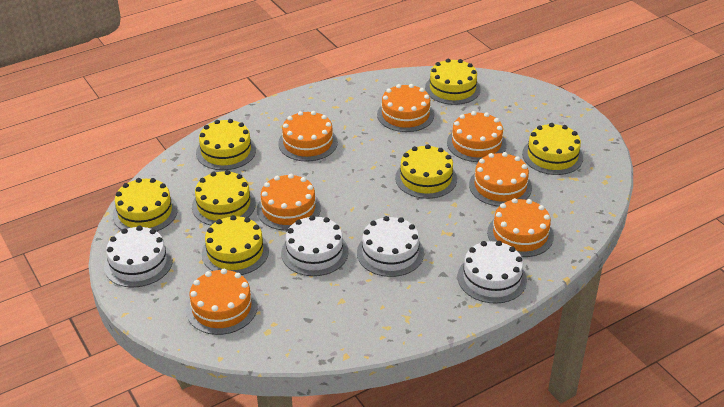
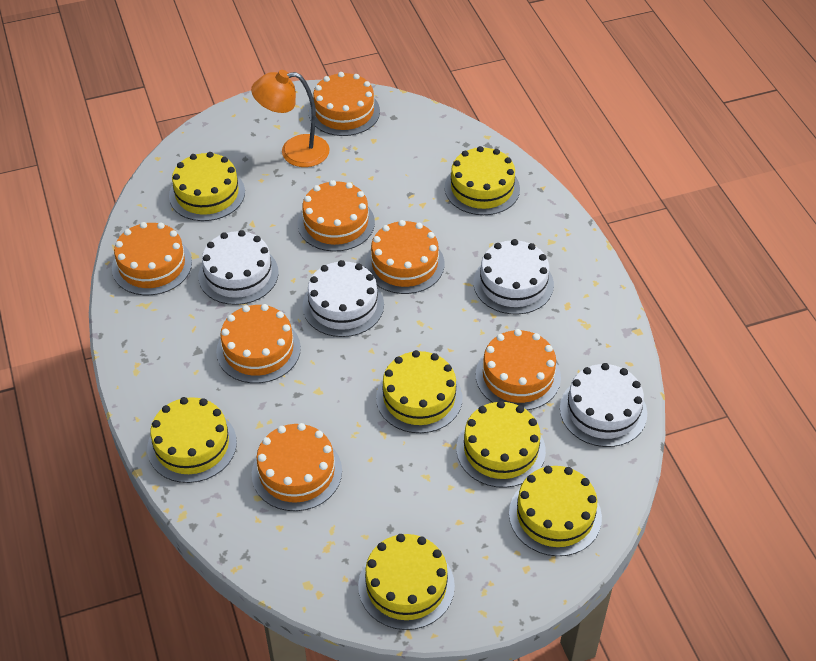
orange lamp: 0 -> 1

